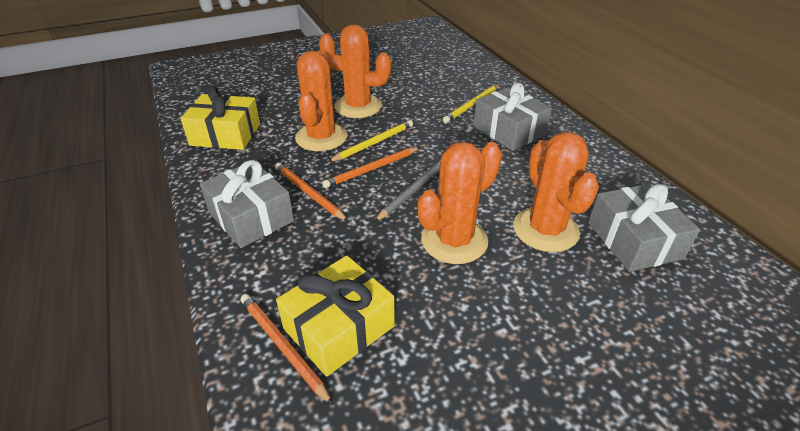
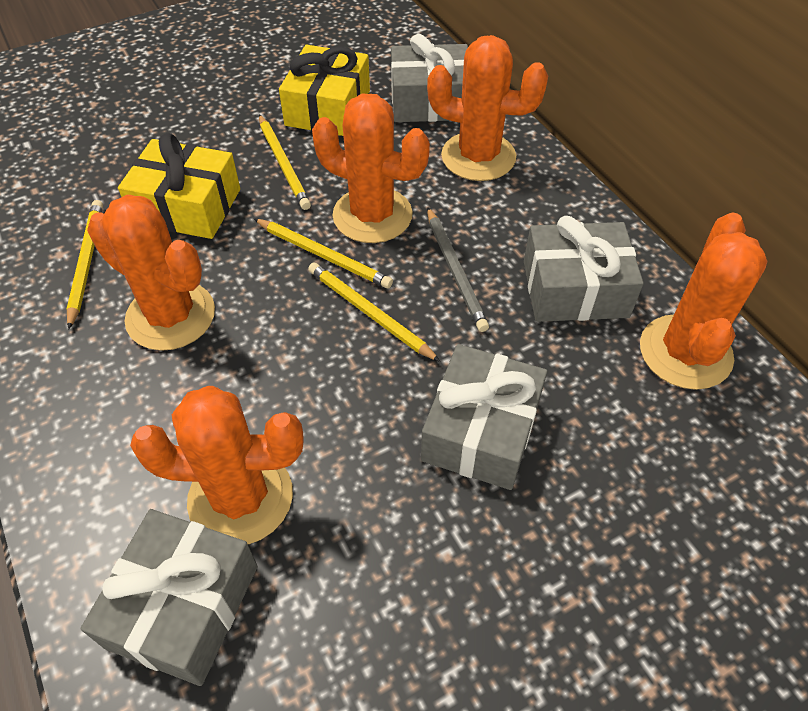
grey gift: 3 -> 4
orange cactus: 4 -> 5
orange pencil: 3 -> 0
yellow pencil: 2 -> 4

